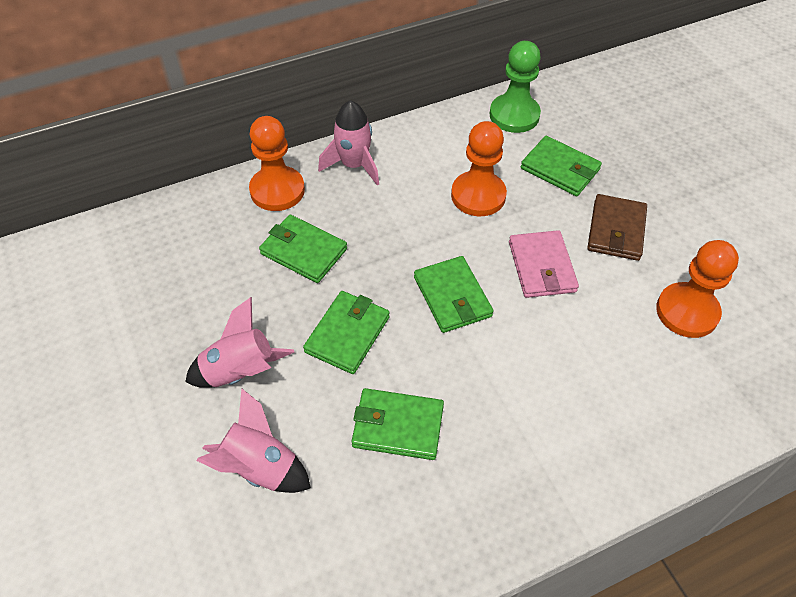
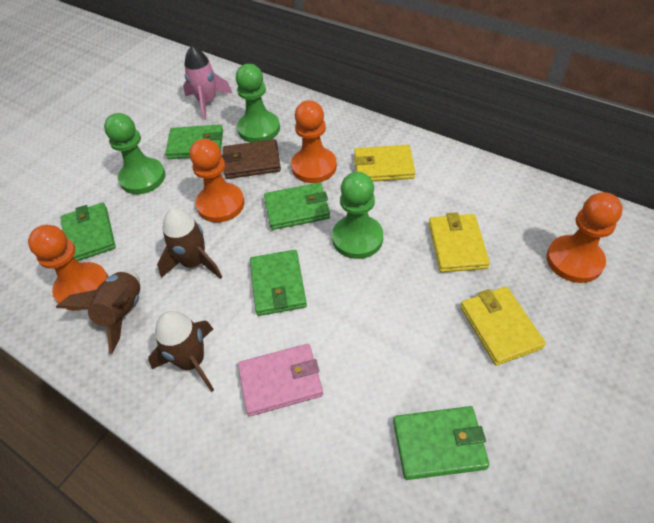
brown rocket: 0 -> 3
green pawn: 1 -> 3
orange pawn: 3 -> 4
pink rocket: 3 -> 1
yellow wallet: 0 -> 3

